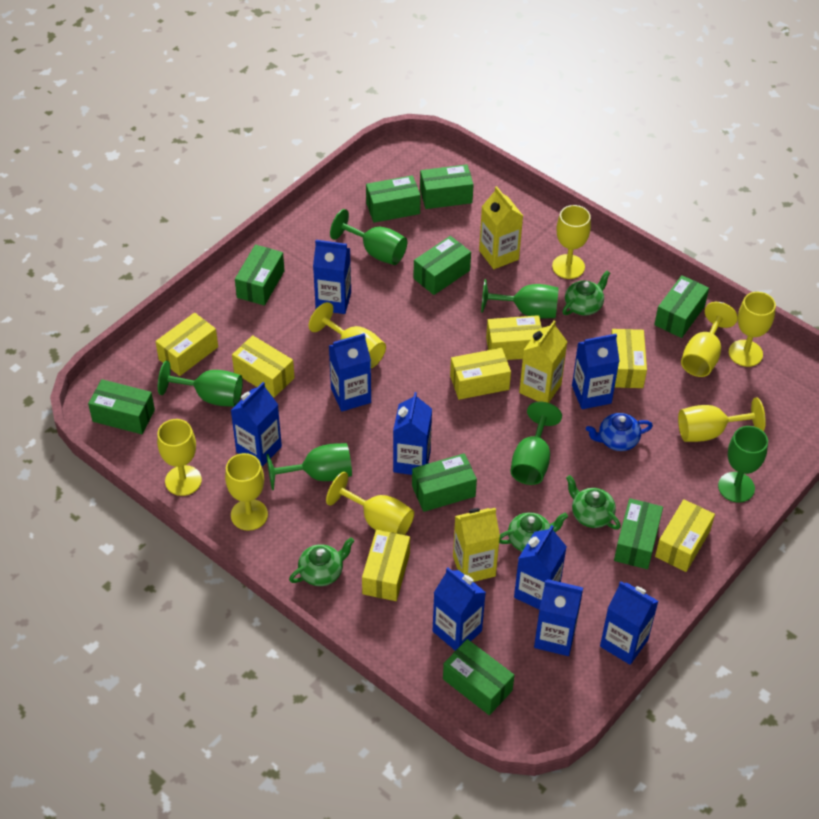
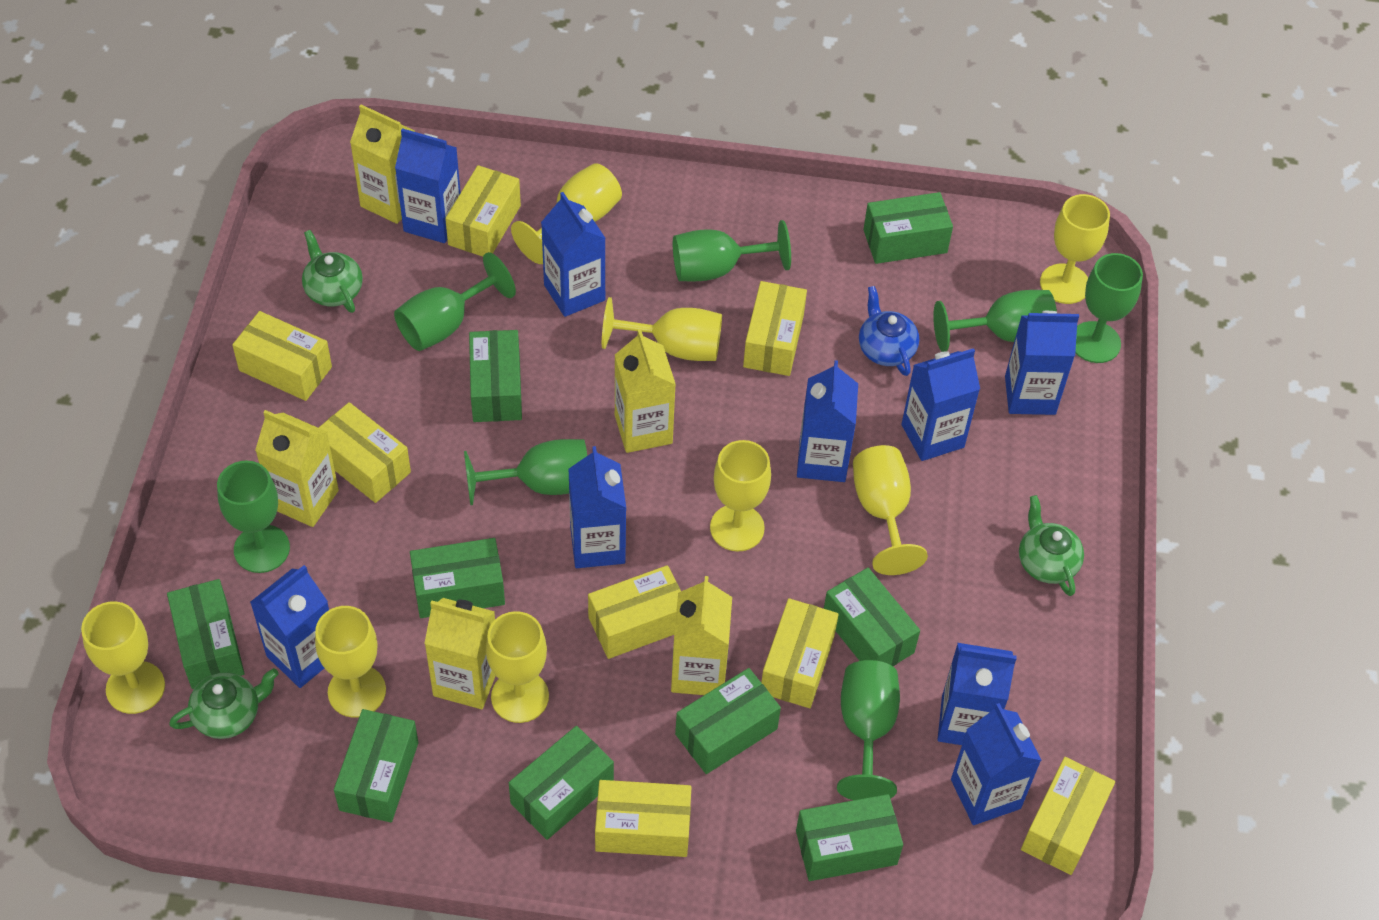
green goblet: 6 -> 7
green teapot: 4 -> 3
yellow box: 7 -> 8
yellow carton: 3 -> 5

